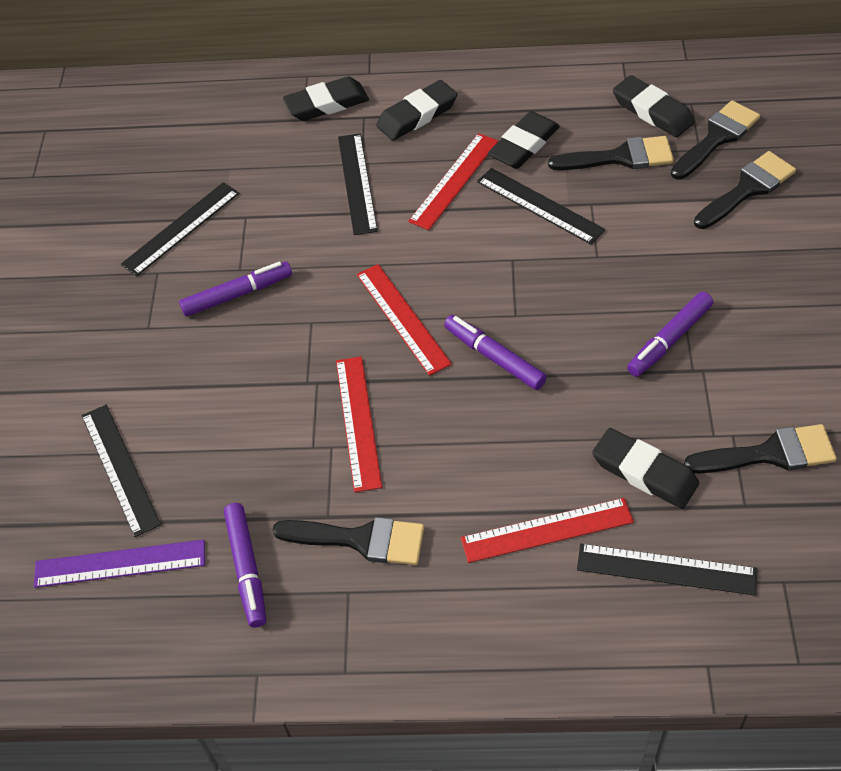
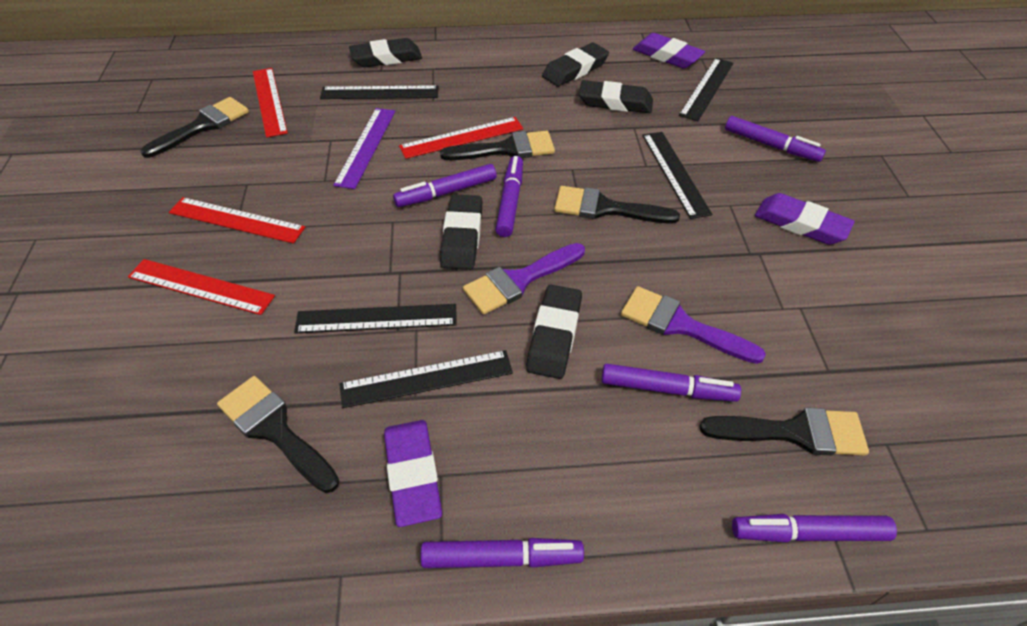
purple brush: 0 -> 2
purple eraser: 0 -> 3
purple marker: 4 -> 6

